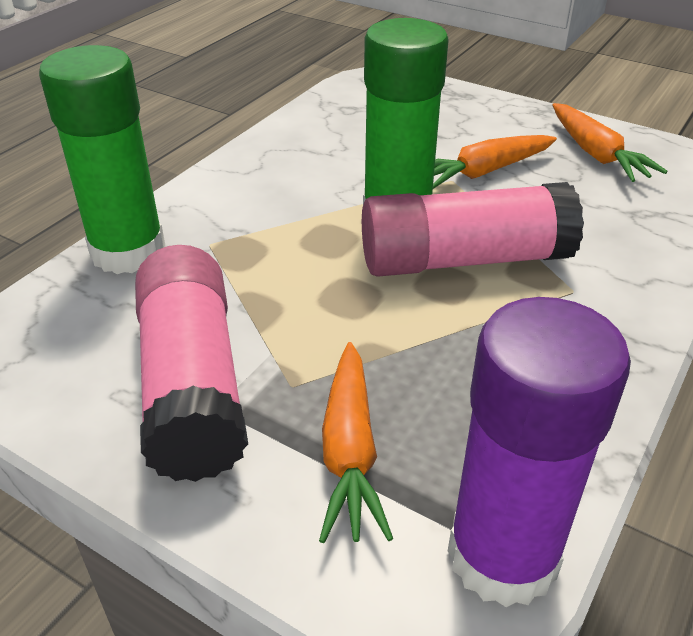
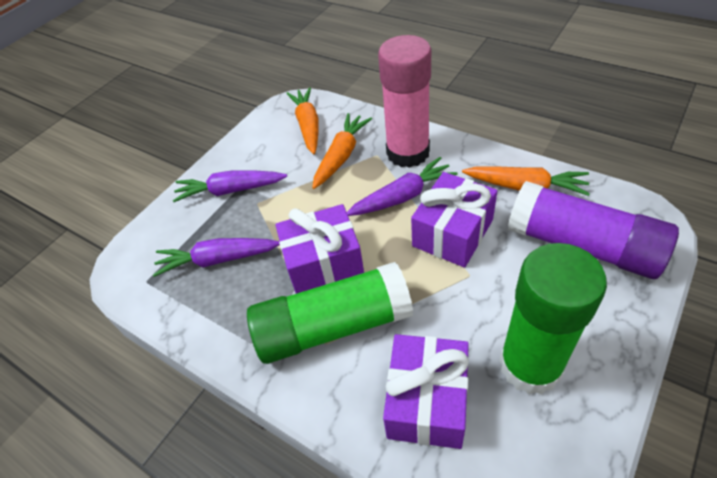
pink glue stick: 2 -> 1
purple carrot: 0 -> 3
purple gift: 0 -> 3

